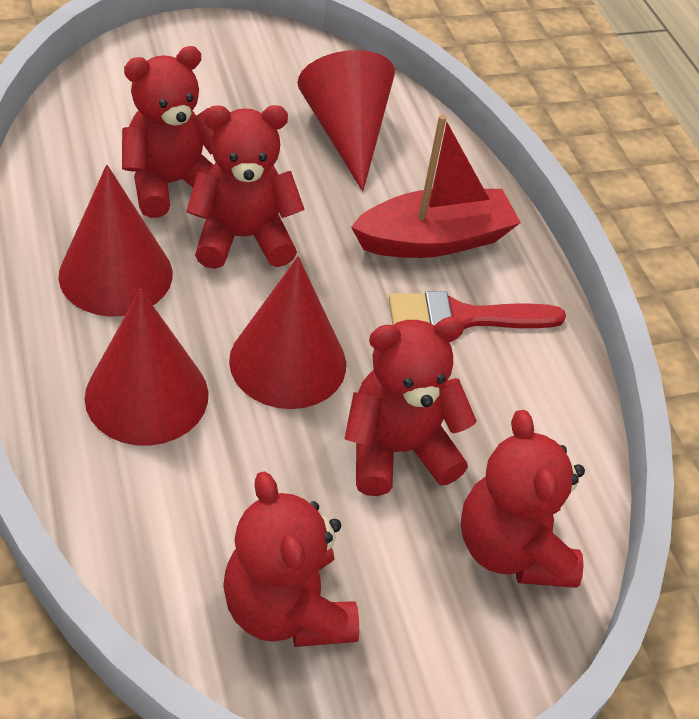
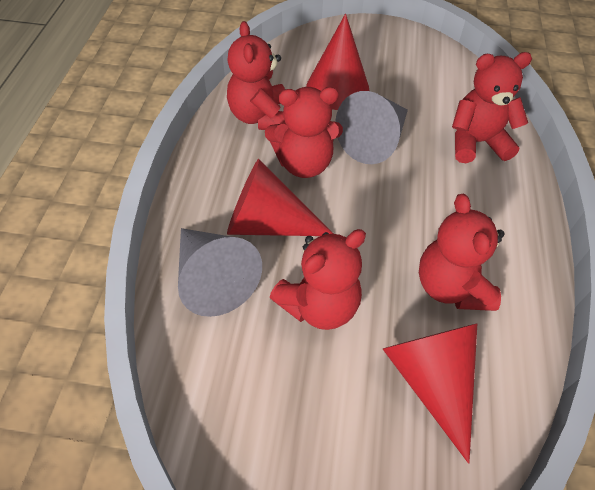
grey cone: 0 -> 2
red boat: 1 -> 0
red brush: 1 -> 0
red cone: 4 -> 3

